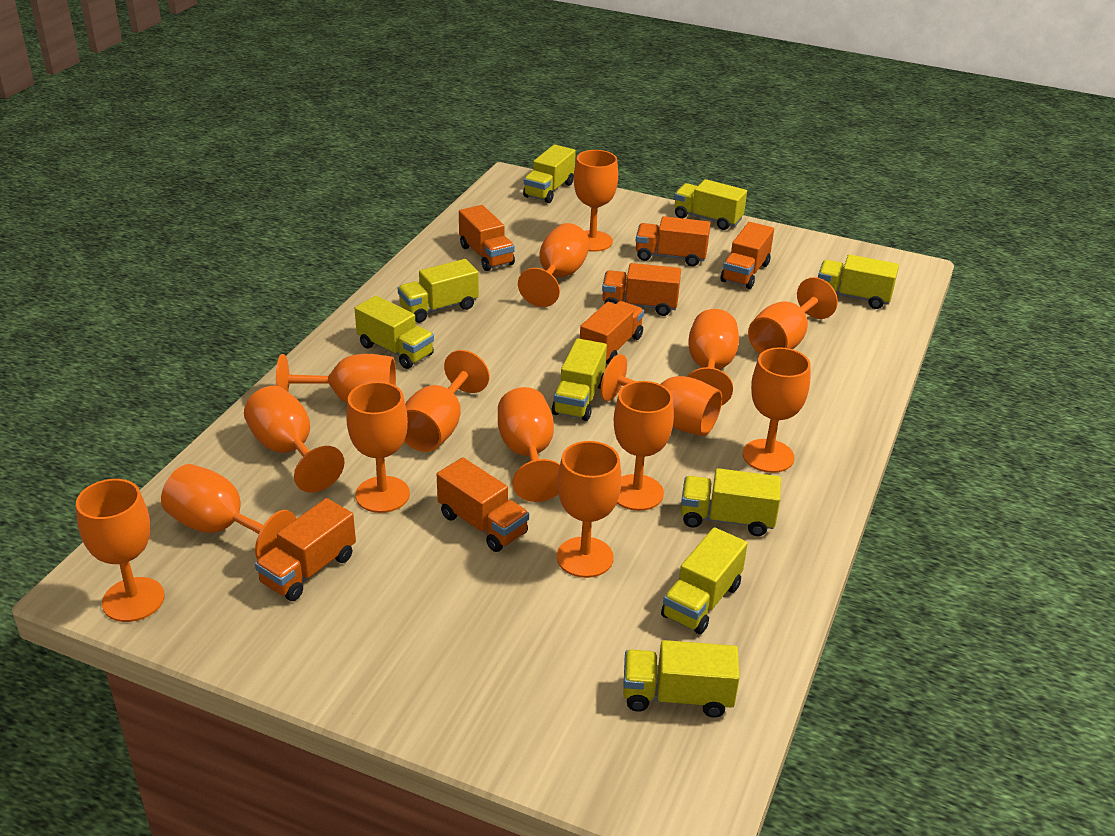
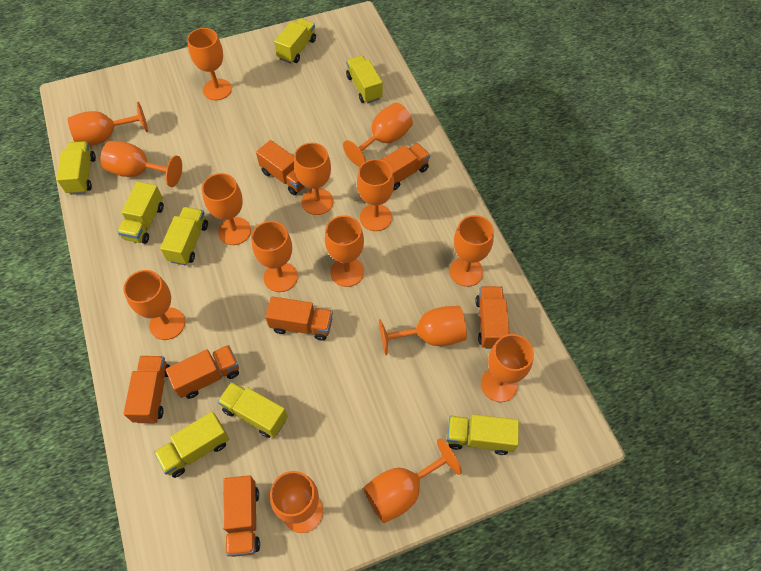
yellow truck: 9 -> 8

